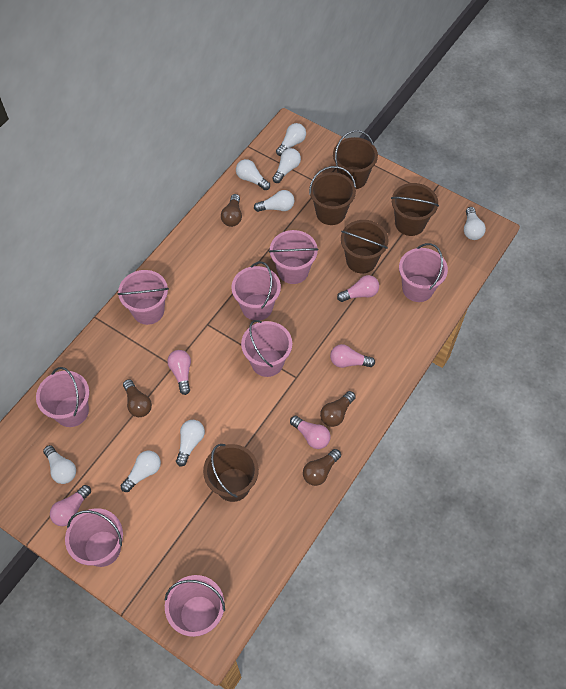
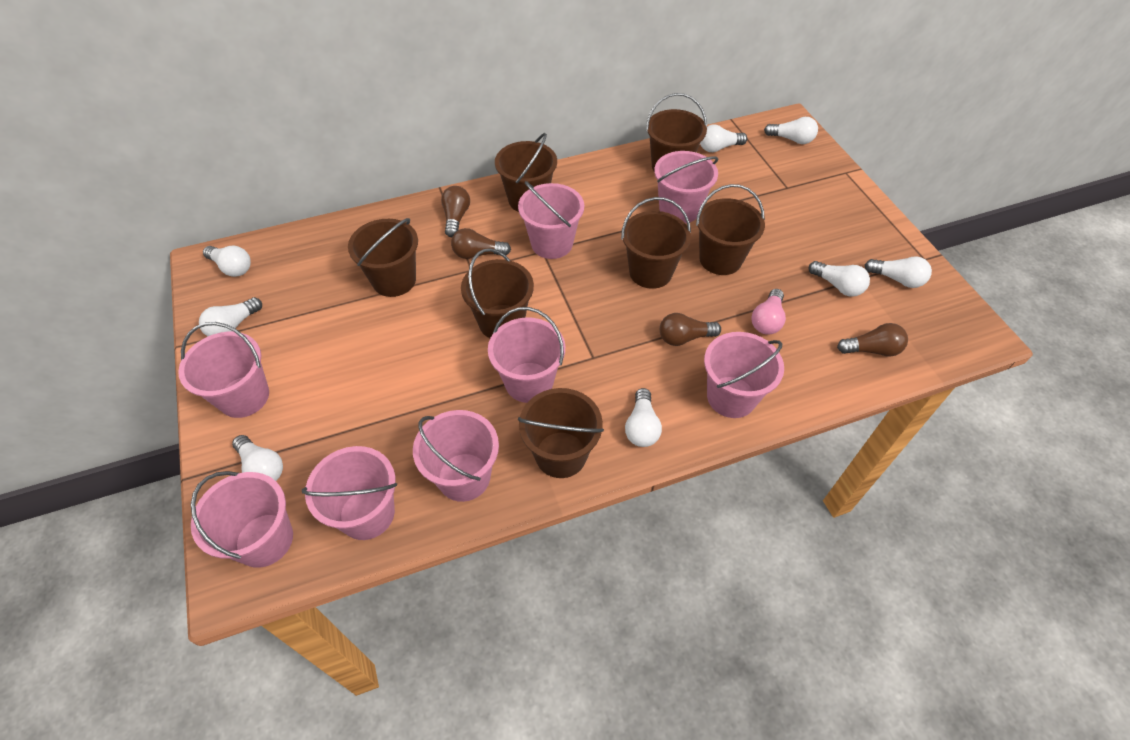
brown bucket: 5 -> 7
pink light bulb: 5 -> 1

